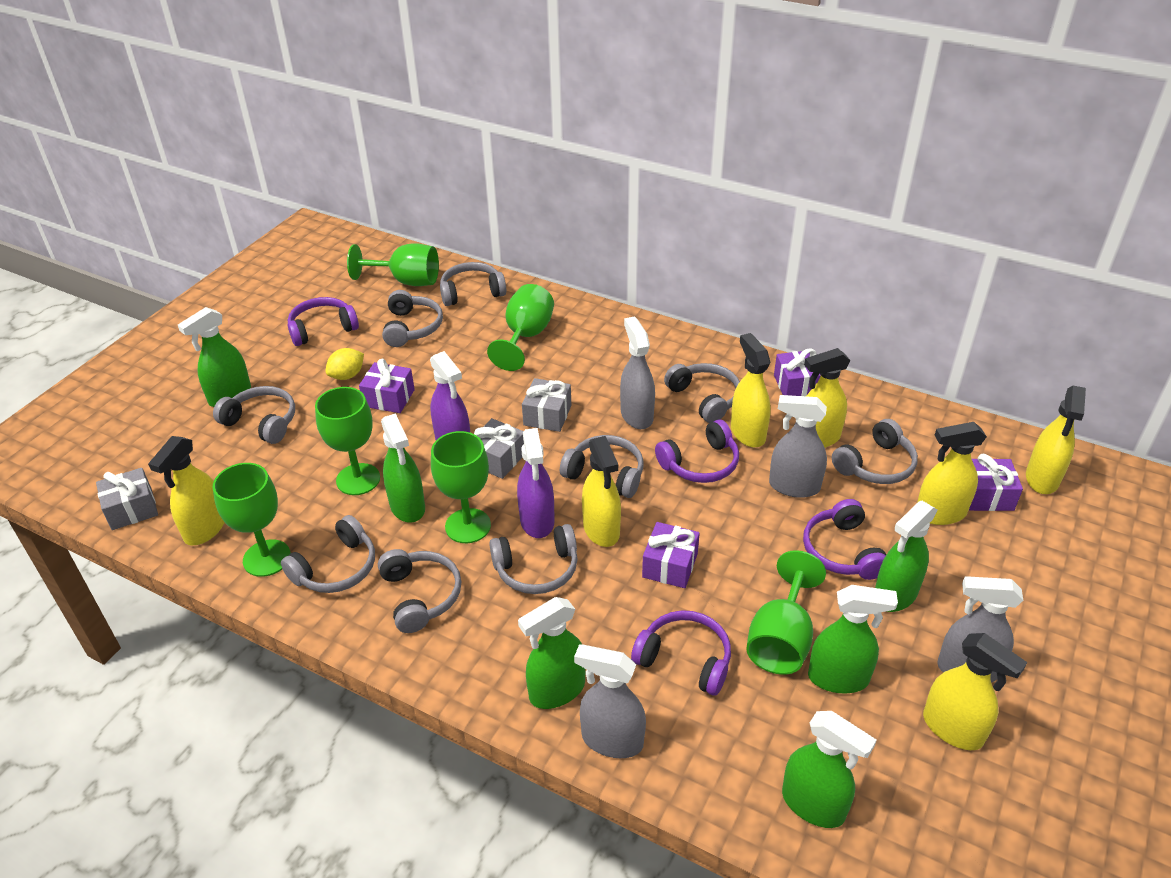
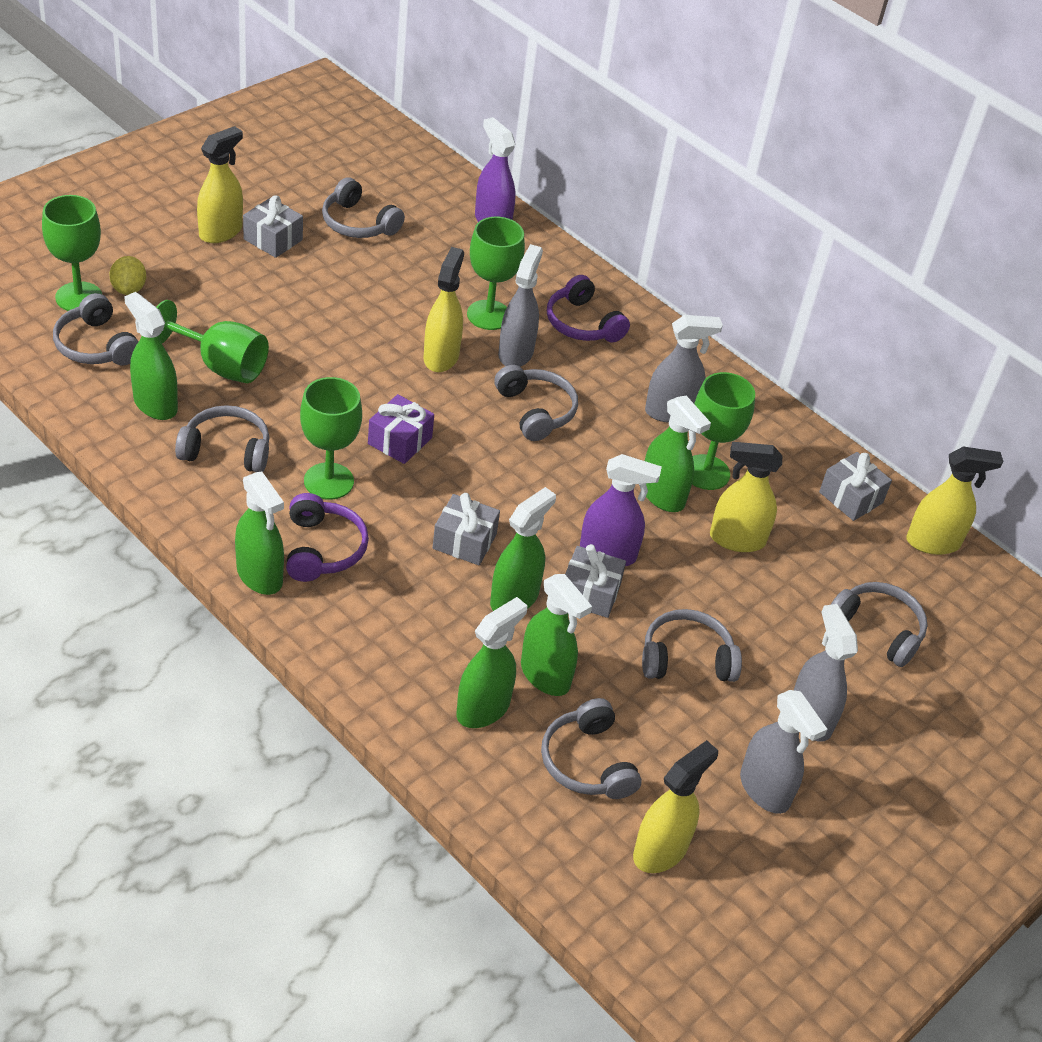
green goblet: 6 -> 5
grey gift: 3 -> 4
grey headphones: 9 -> 7
purple gift: 4 -> 1
purple headphones: 4 -> 2
yellow spray bottle: 7 -> 5

